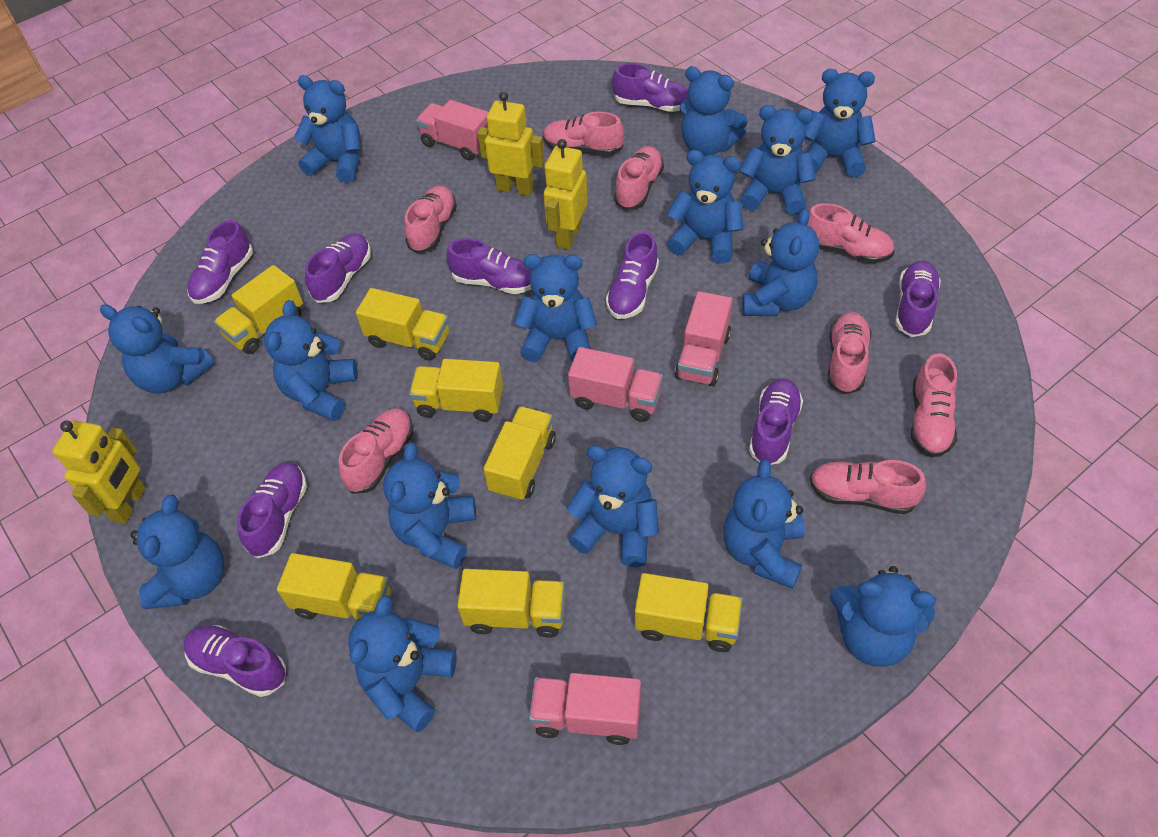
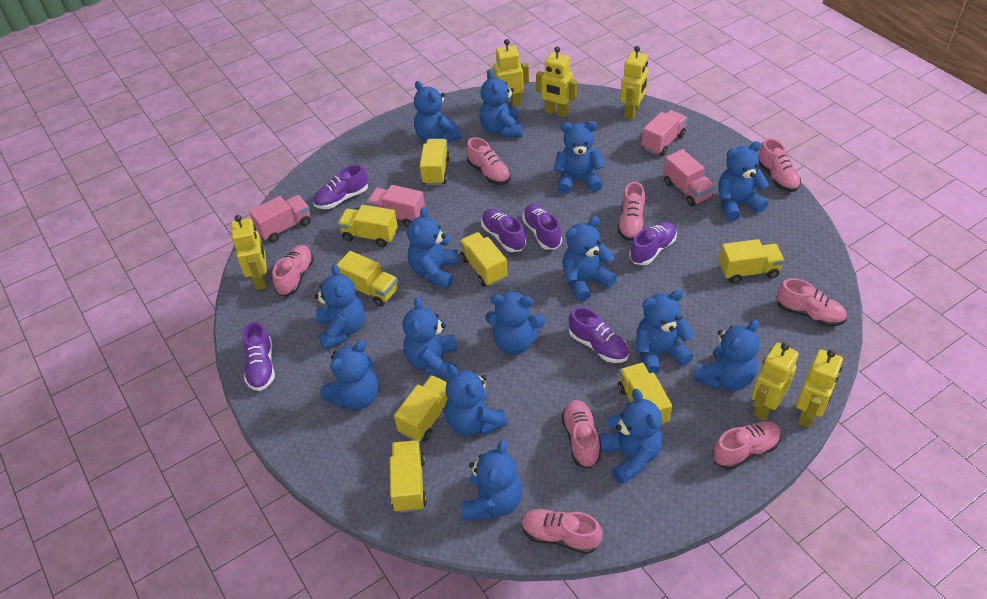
purple shoe: 9 -> 6
yellow robot: 3 -> 6
yellow truck: 7 -> 8

